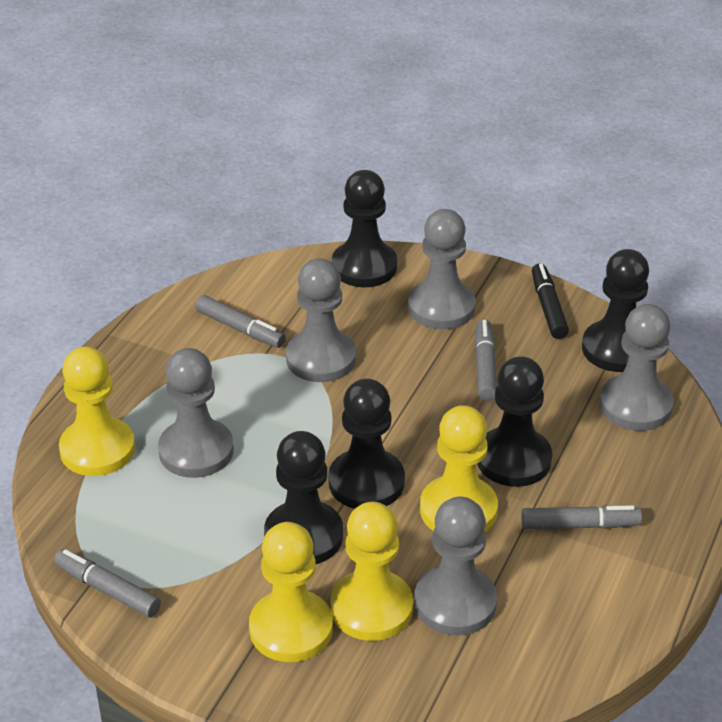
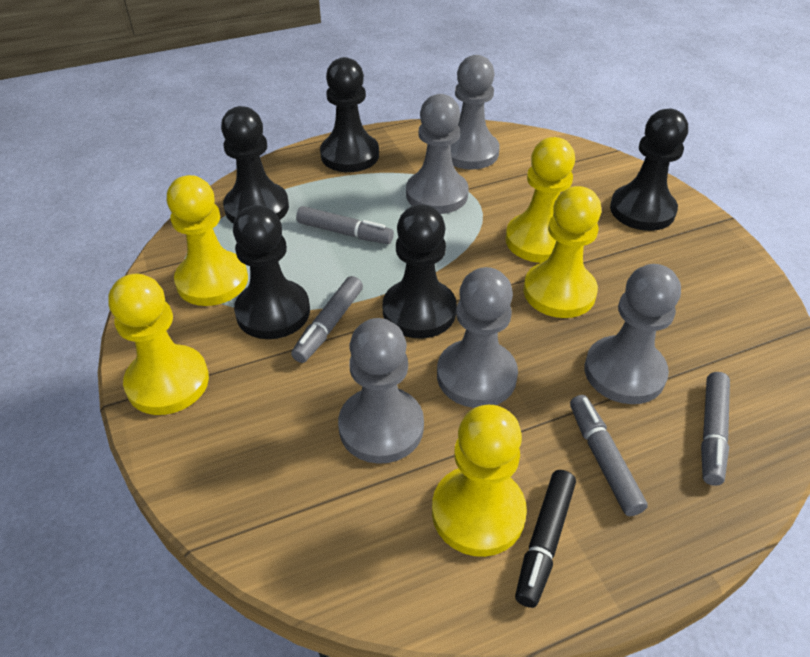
yellow pawn: 4 -> 5

